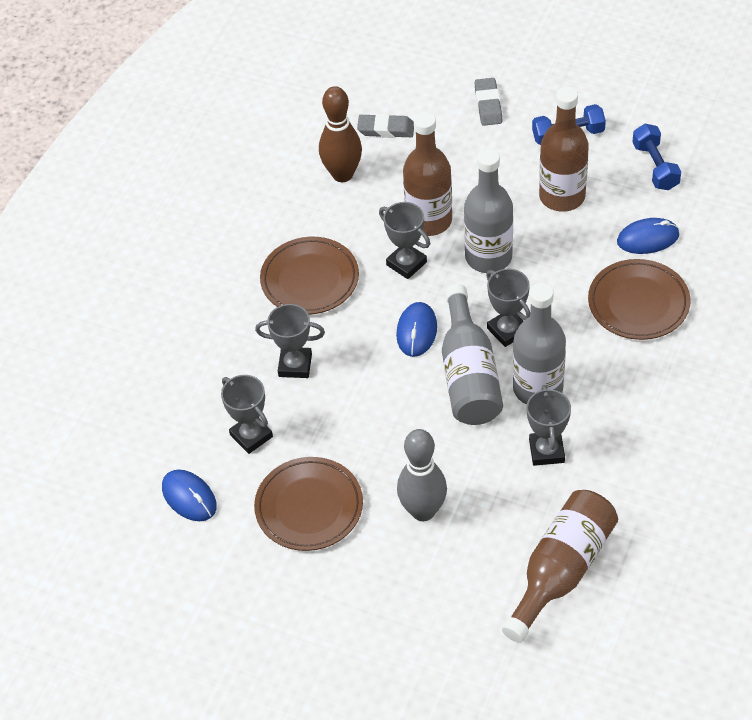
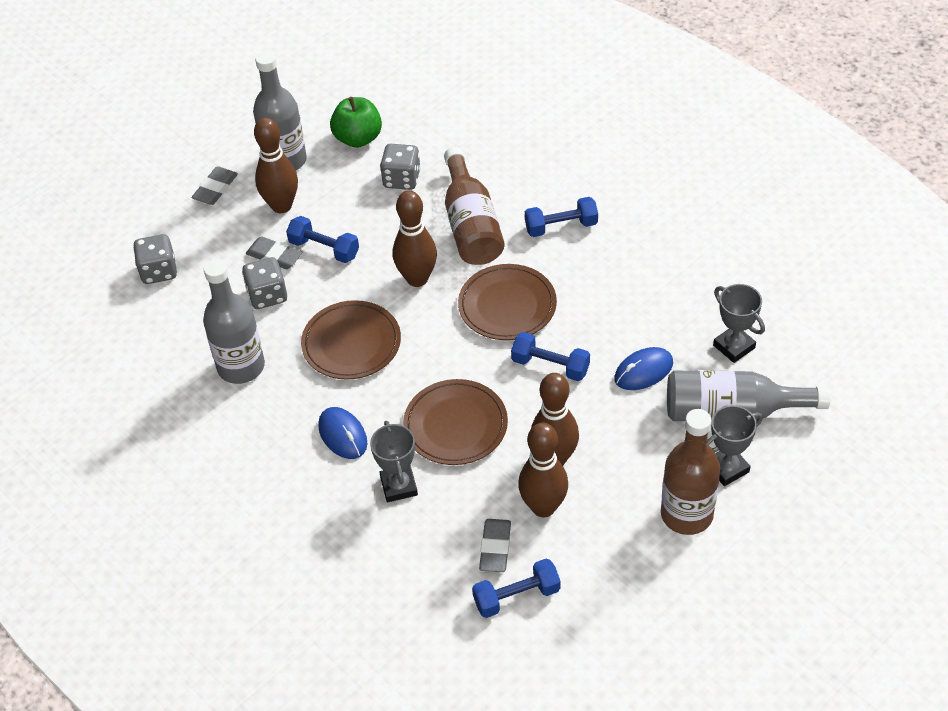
blue dumbbell: 2 -> 4
blue mouse: 3 -> 2
brown bottle: 3 -> 2
brown bowling pin: 1 -> 4
green apple: 0 -> 1
grey bowling pin: 1 -> 0
grey dice: 0 -> 3
grey eraser: 2 -> 3
grey trophy: 5 -> 3

